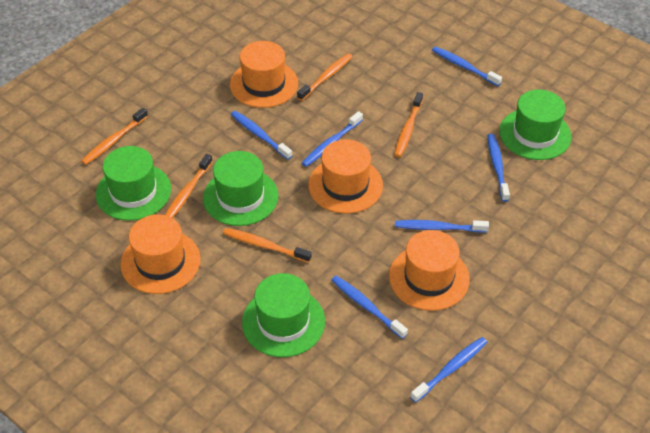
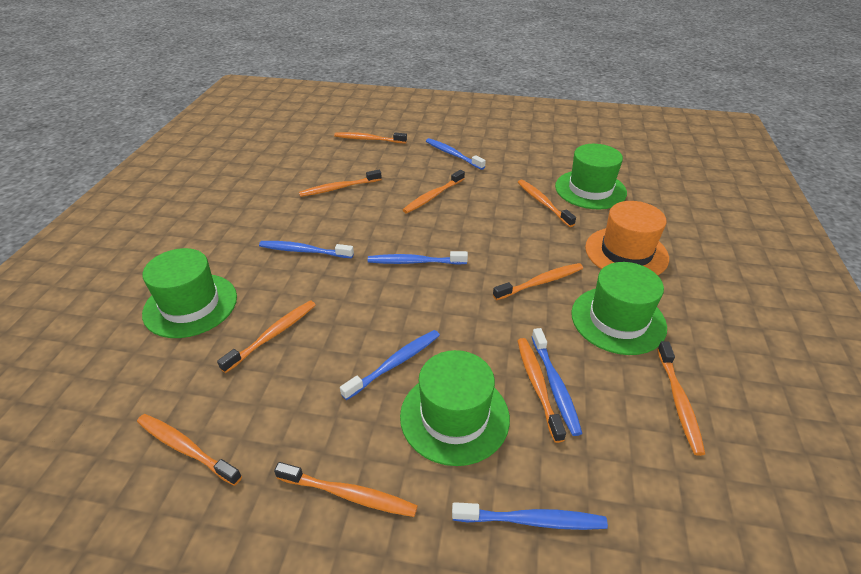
blue toothbrush: 7 -> 6
orange hat: 4 -> 1
orange toothbrush: 5 -> 10

